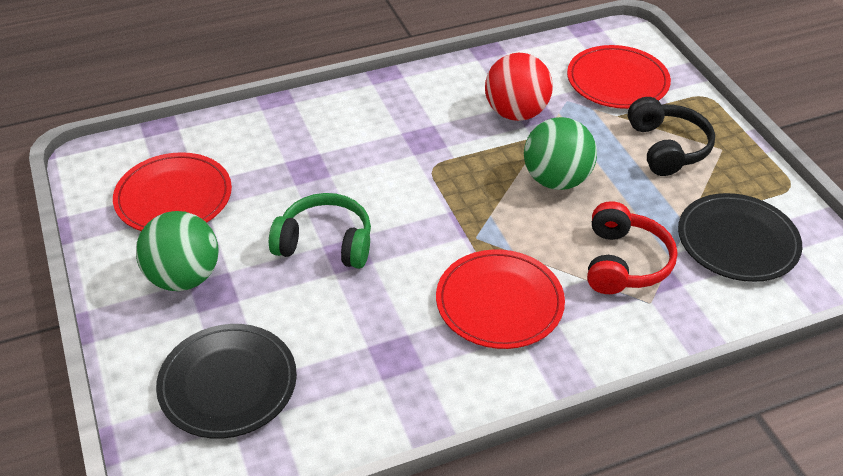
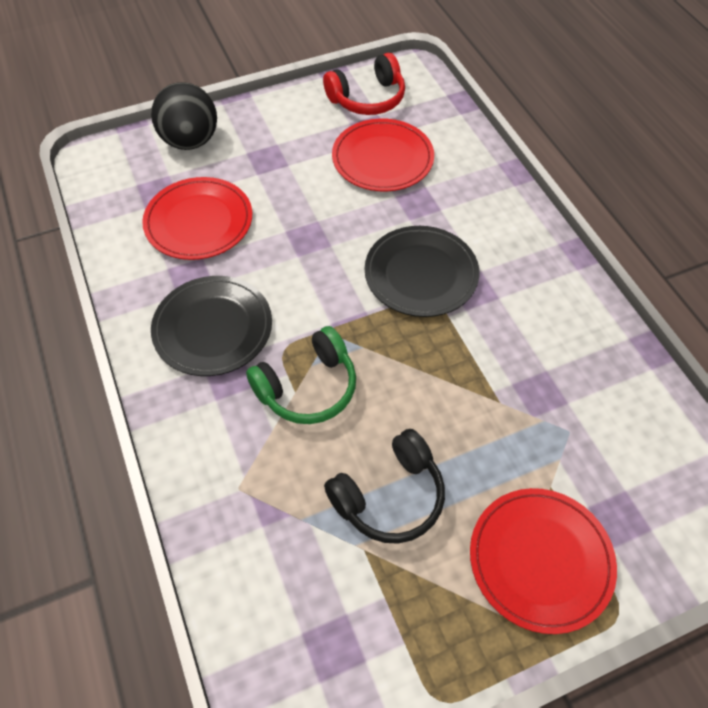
black ball: 0 -> 1
green ball: 2 -> 0
red ball: 1 -> 0

